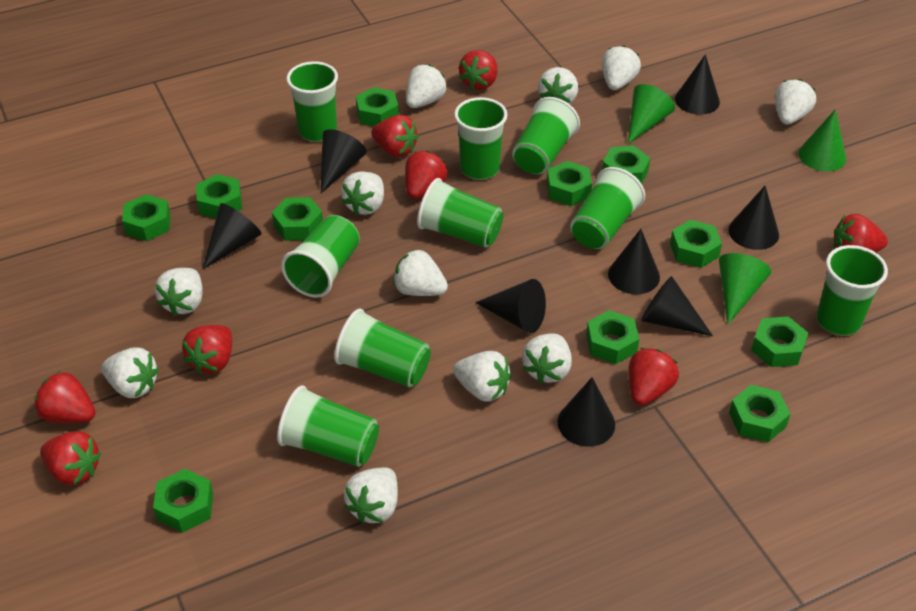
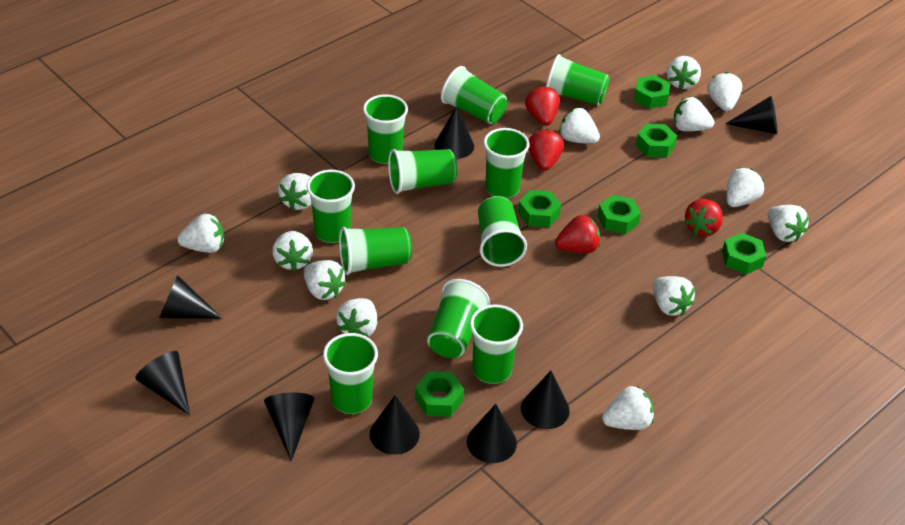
green cone: 3 -> 0
green cup: 9 -> 11
green nut: 11 -> 6
red strawberry: 8 -> 4
white strawberry: 11 -> 13

